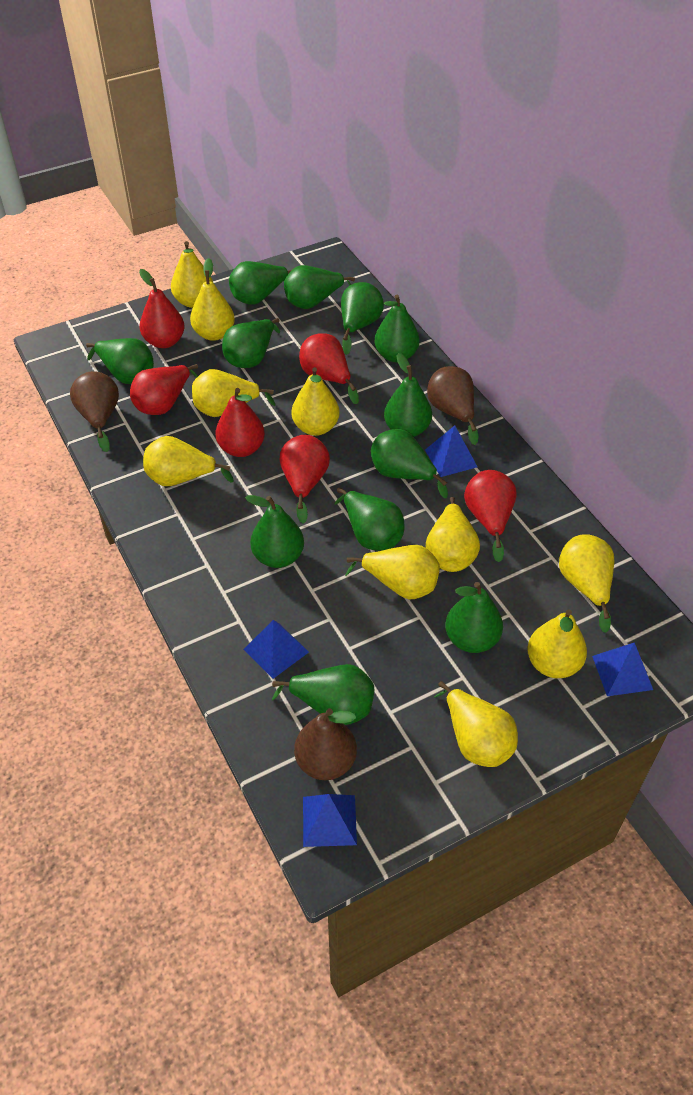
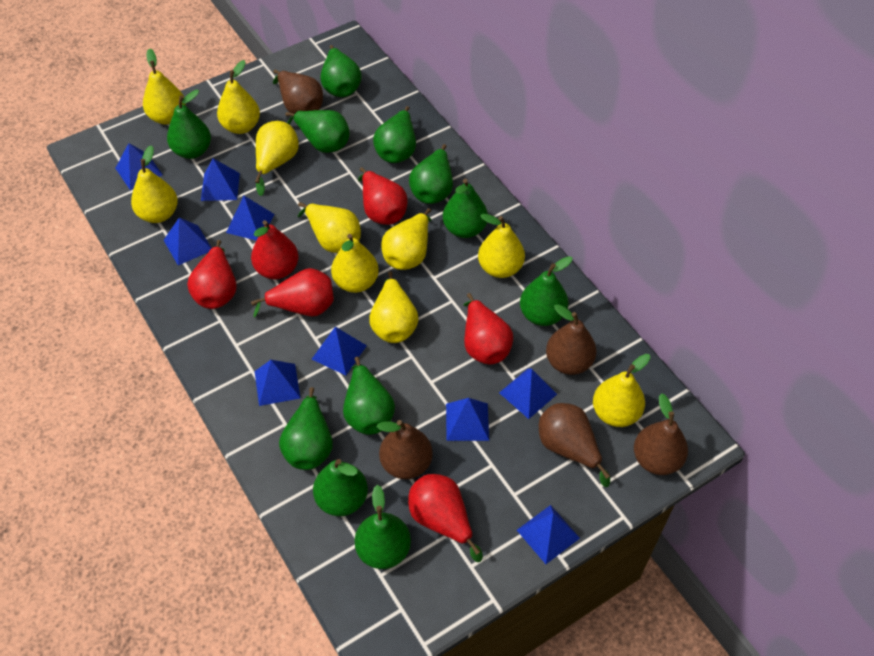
blue pyramid: 4 -> 9
brown pear: 3 -> 5
green pear: 12 -> 11

